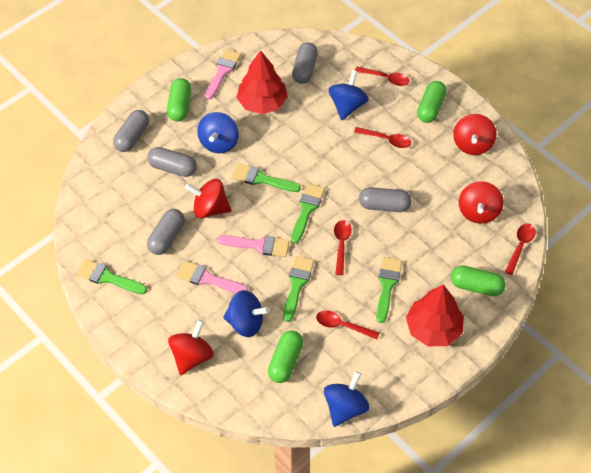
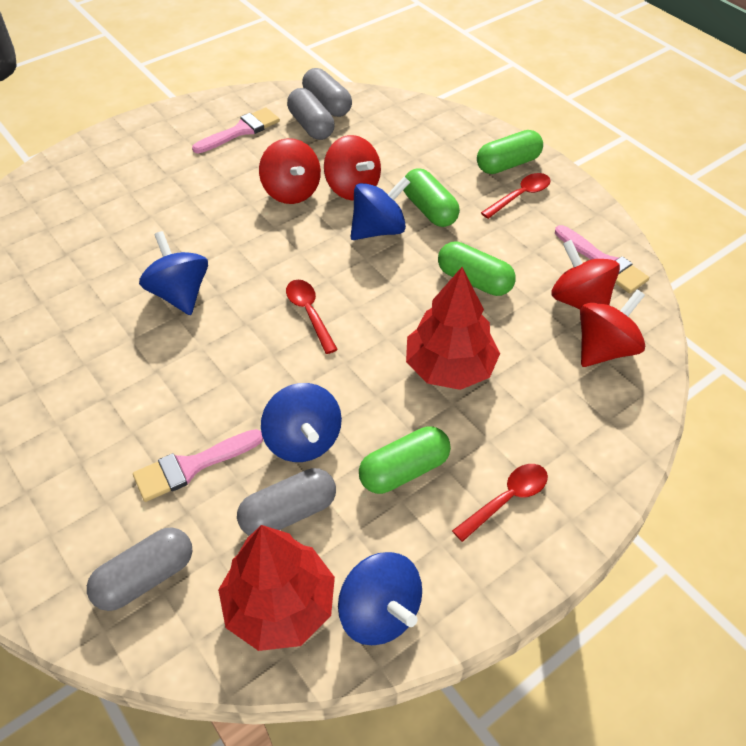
green brush: 5 -> 0
grey capsule: 5 -> 4
red spoon: 5 -> 3

